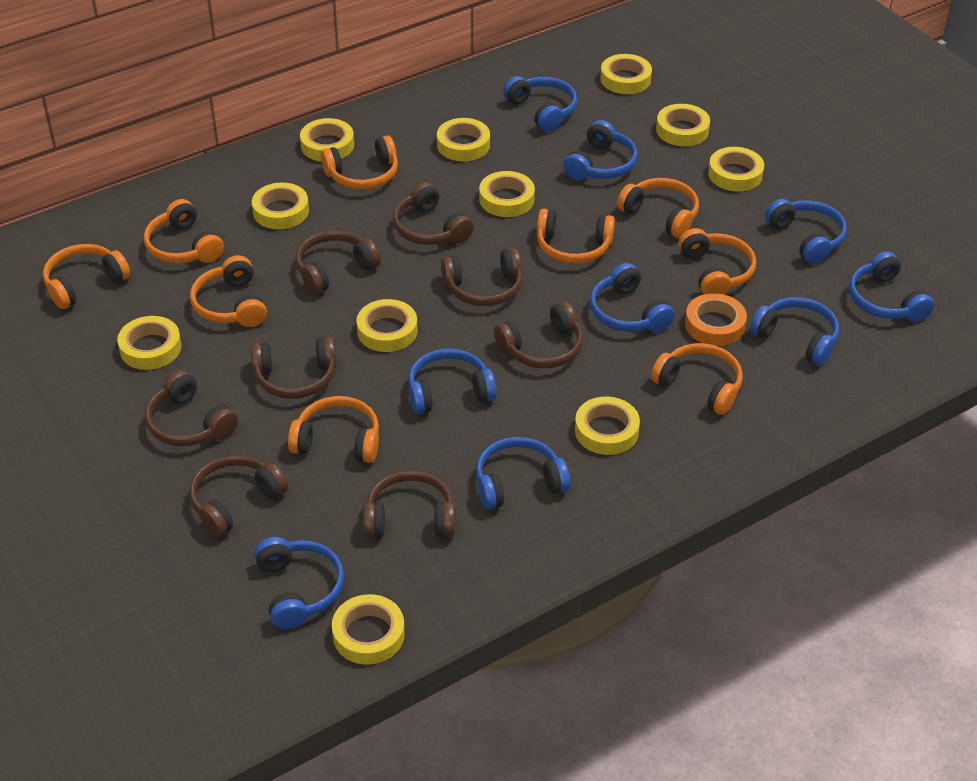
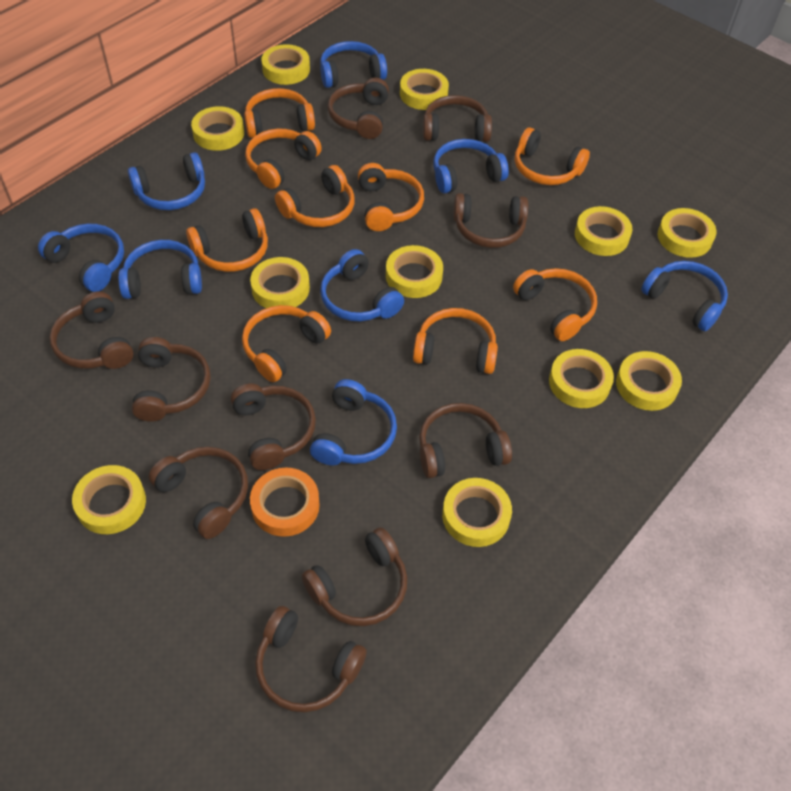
blue headphones: 9 -> 8
brown headphones: 8 -> 10

